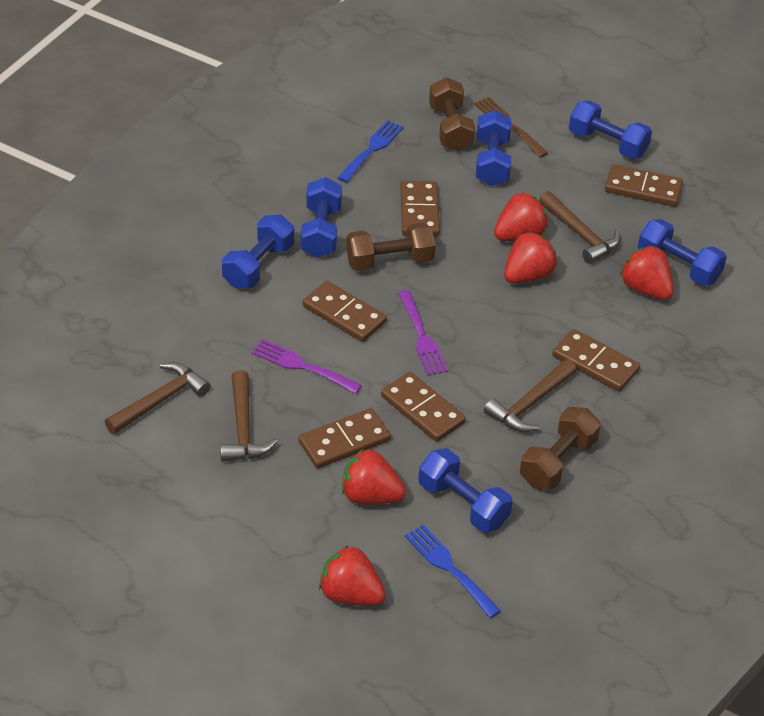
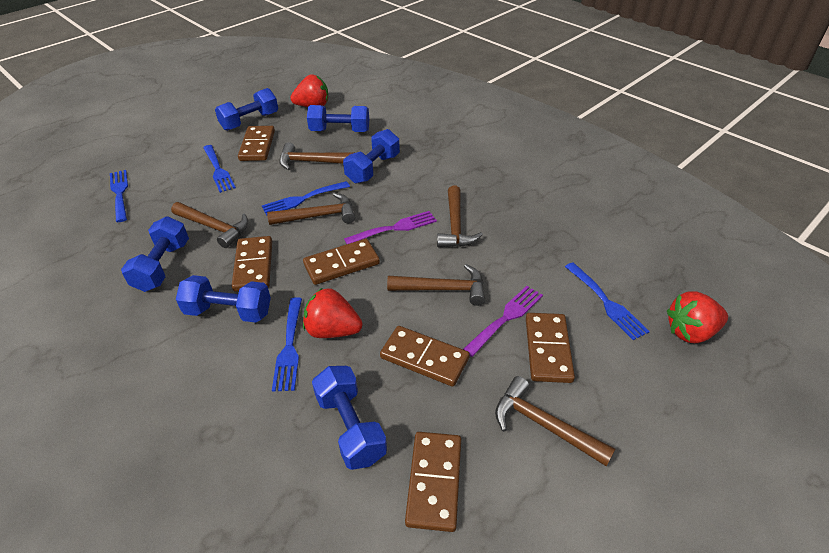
blue fork: 2 -> 5
brown dumbbell: 3 -> 0
brown fork: 1 -> 0
brown hammer: 4 -> 6
red strawberry: 5 -> 3

